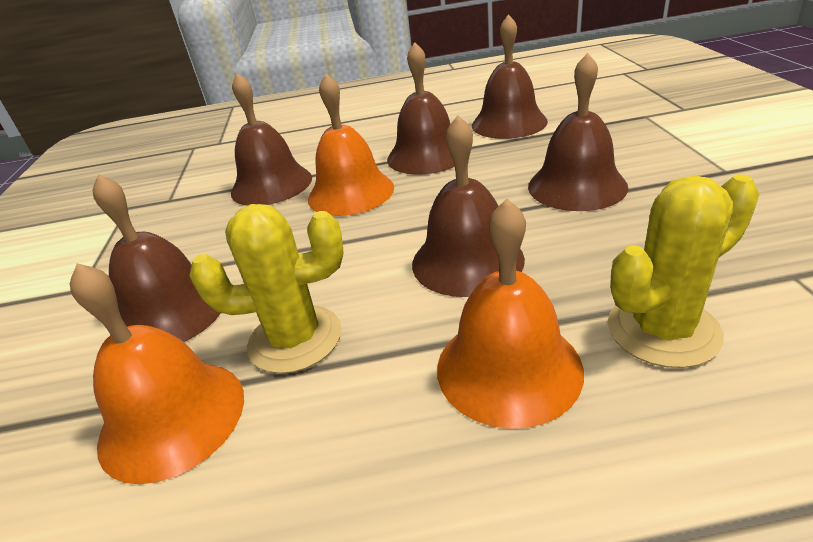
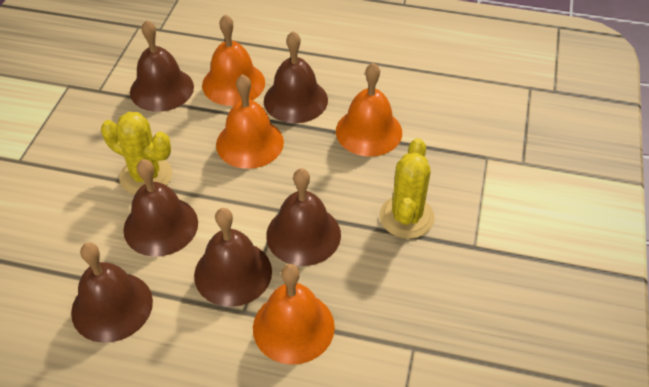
orange bell: 3 -> 4

